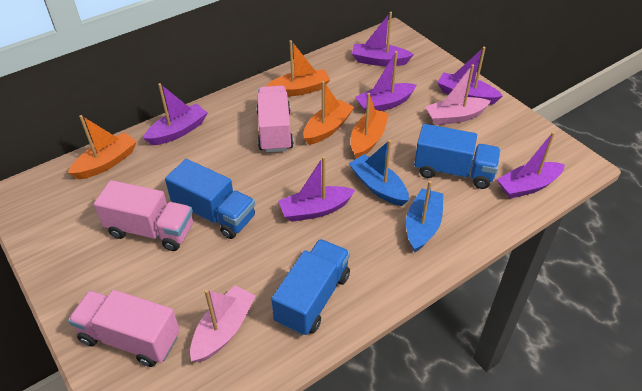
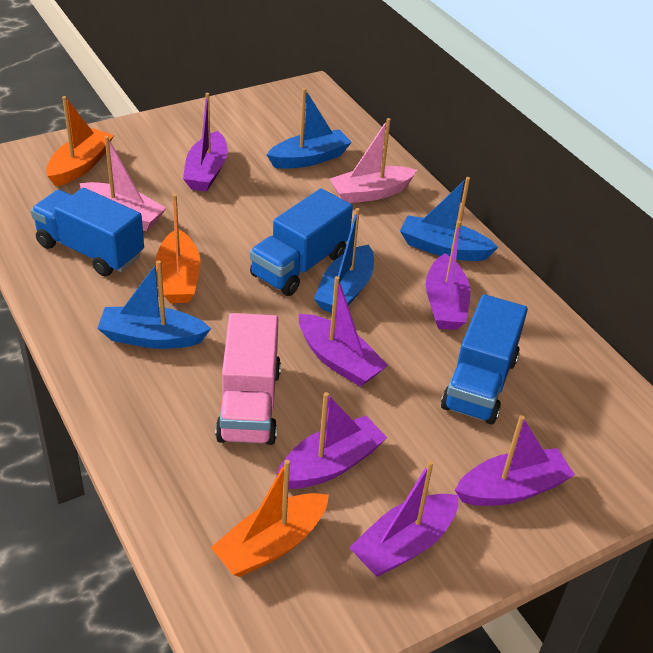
blue boat: 2 -> 4
orange boat: 4 -> 3
pink truck: 3 -> 1

